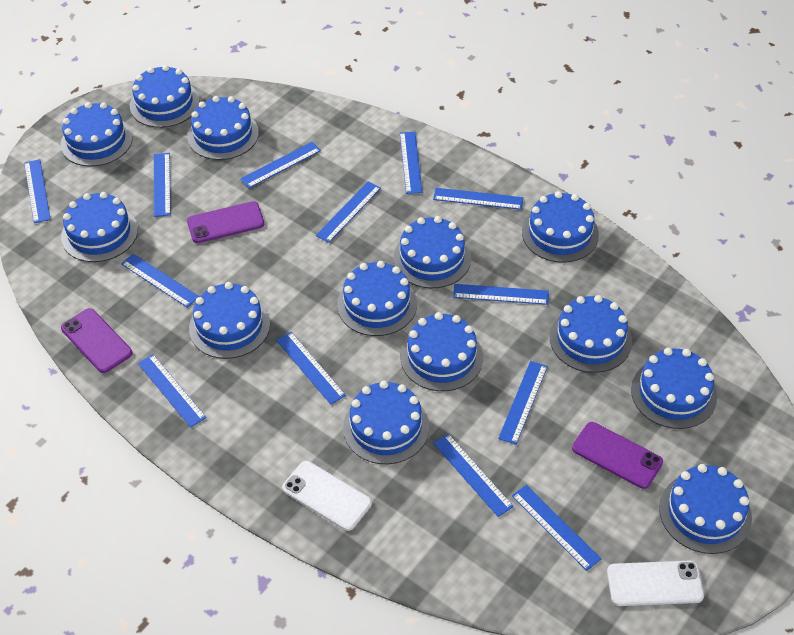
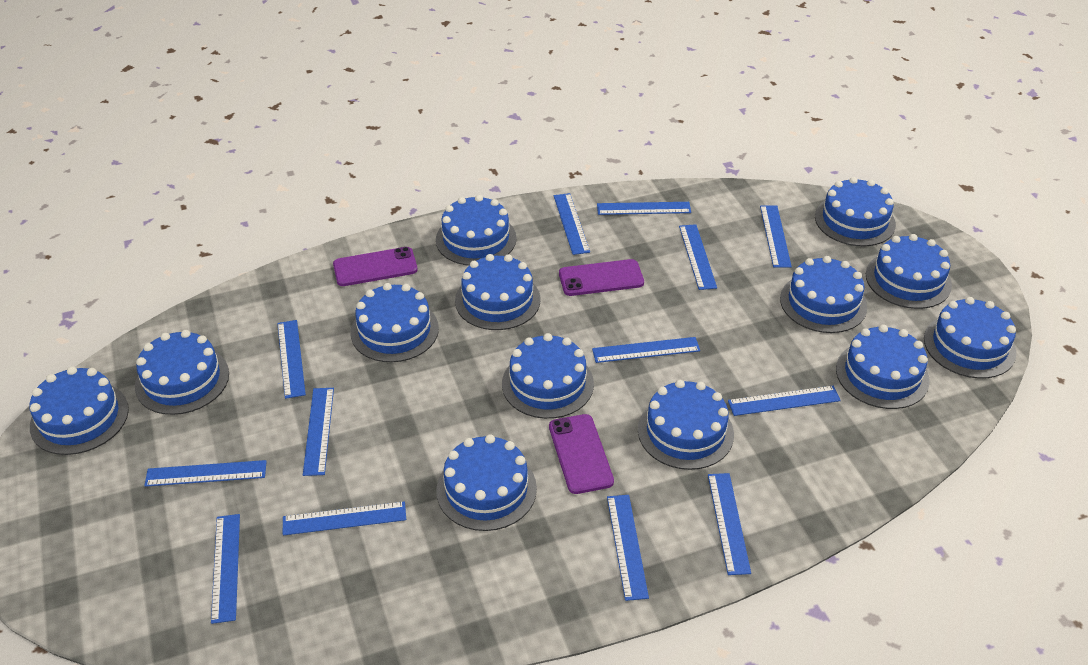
white phone: 2 -> 0

